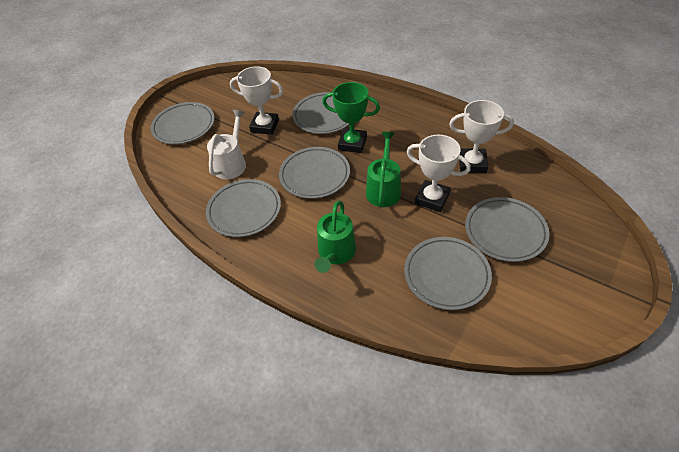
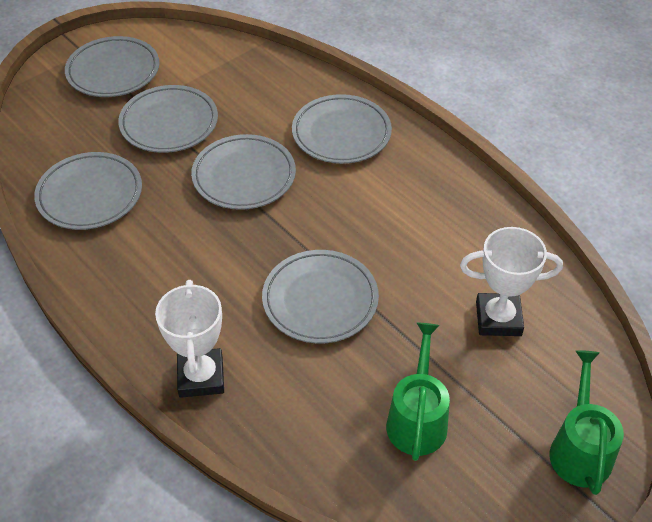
green trophy: 1 -> 0
white trophy: 3 -> 2
white watering can: 1 -> 0

